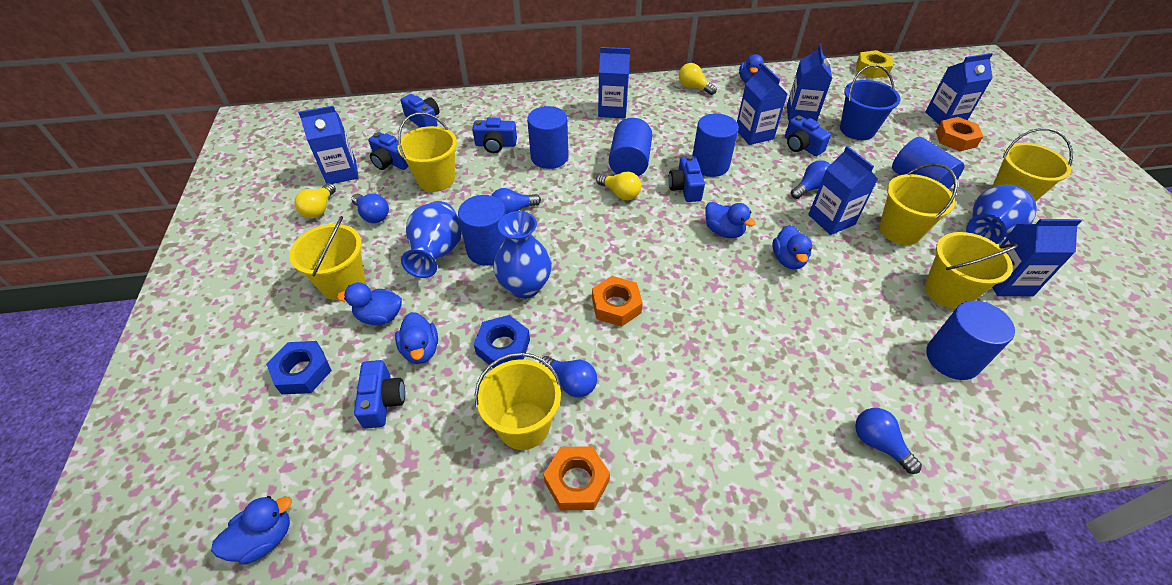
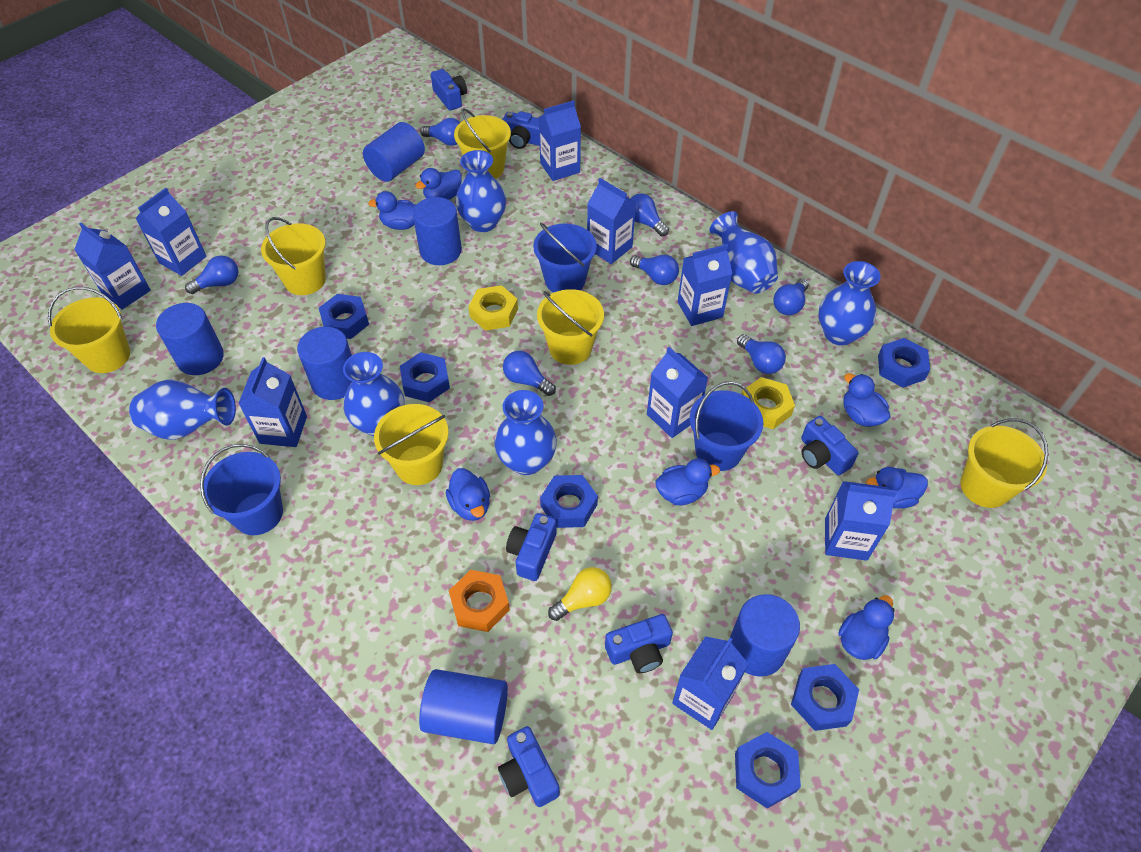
blue bucket: 1 -> 3
blue carton: 7 -> 9
blue duck: 6 -> 7
blue light bulb: 5 -> 7
blue nut: 2 -> 6
blue vase: 3 -> 6
orange nut: 3 -> 1
yellow light bulb: 3 -> 1
yellow nut: 1 -> 2

